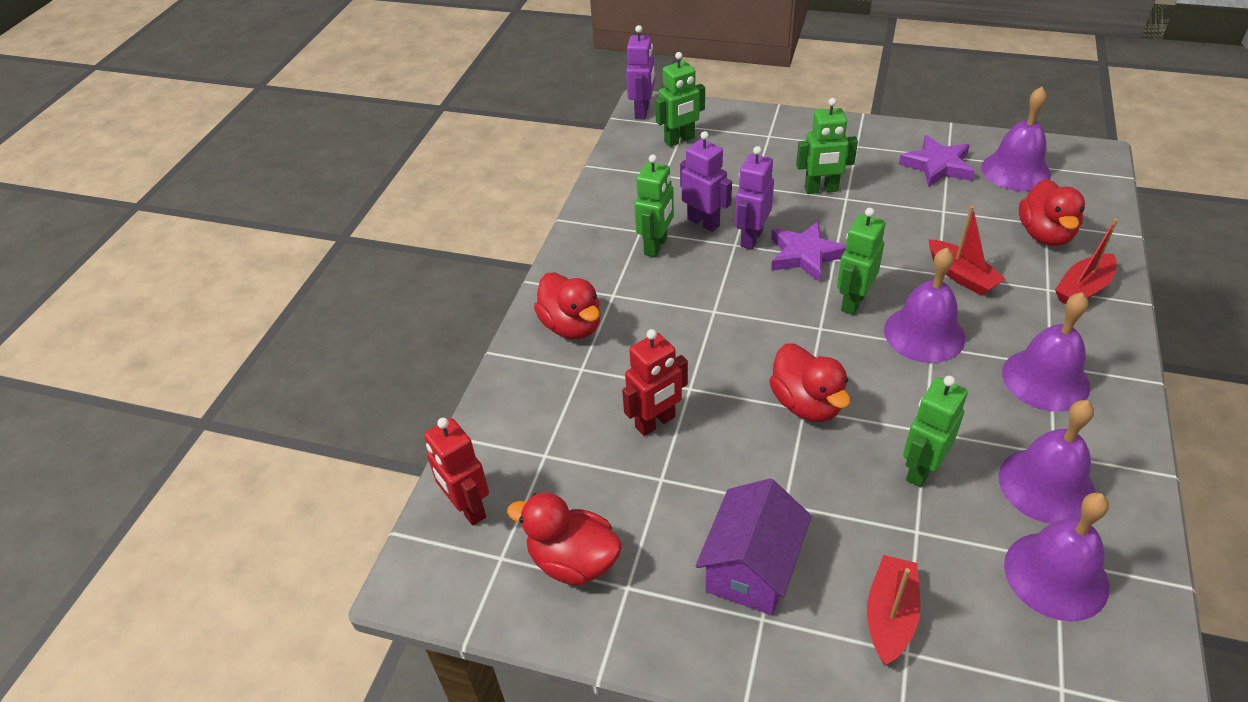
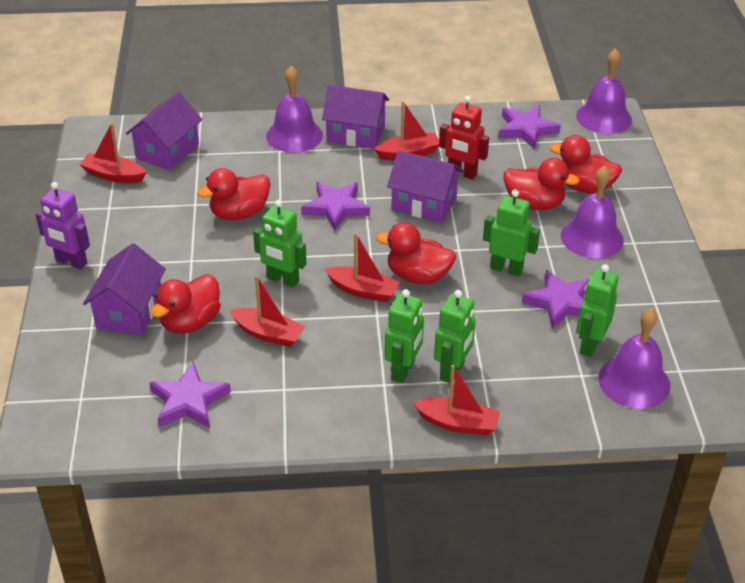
purple bell: 5 -> 4
purple house: 1 -> 4
purple robot: 3 -> 1
purple star: 2 -> 4
red boat: 3 -> 5
red duck: 4 -> 5
red robot: 2 -> 1

